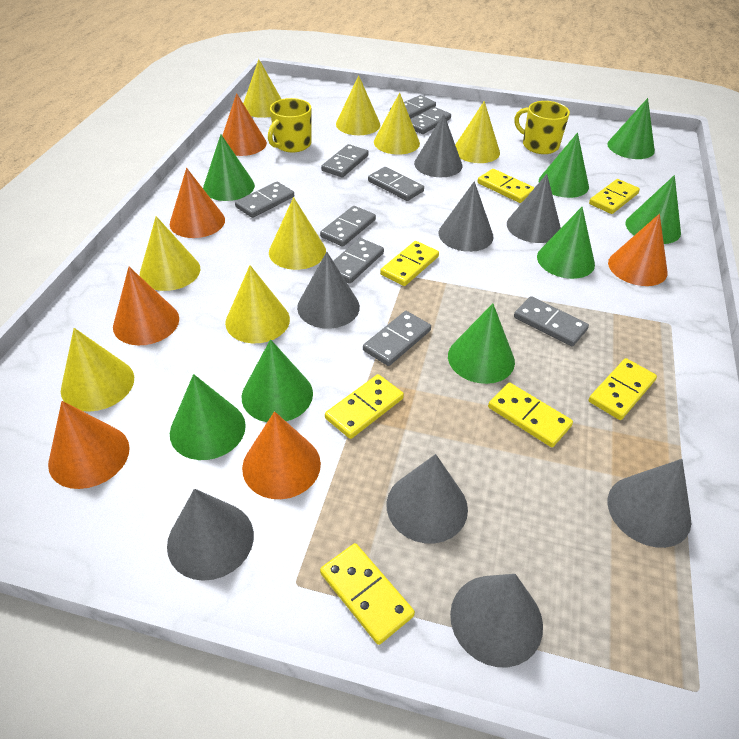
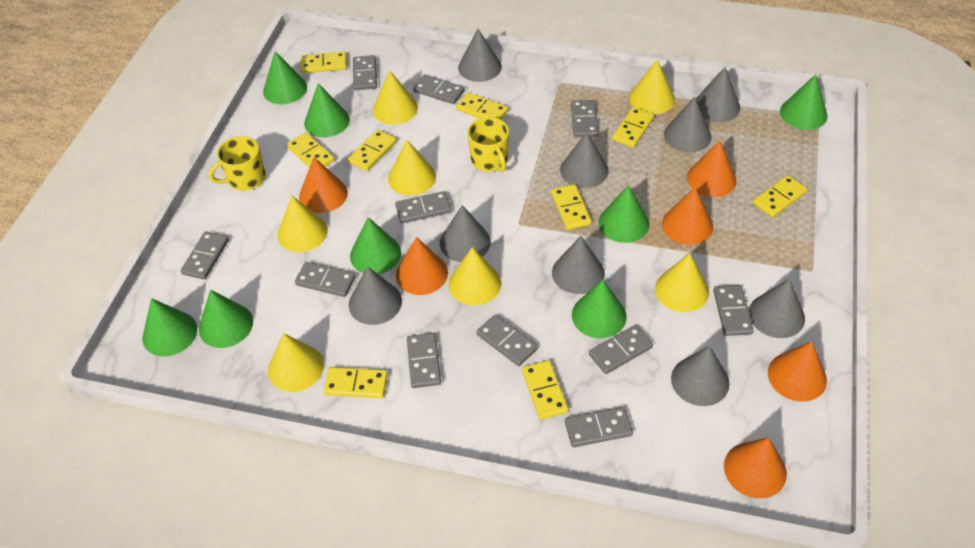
grey cone: 8 -> 9
grey domino: 9 -> 11
yellow cone: 8 -> 7
yellow domino: 7 -> 9

